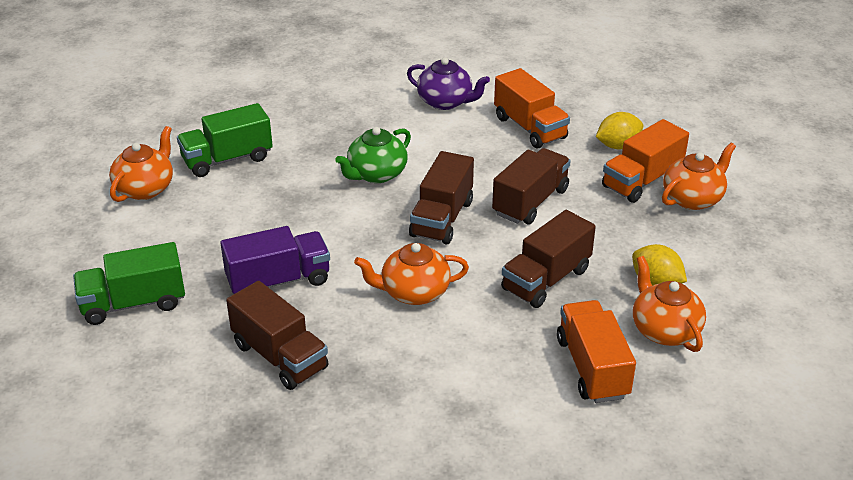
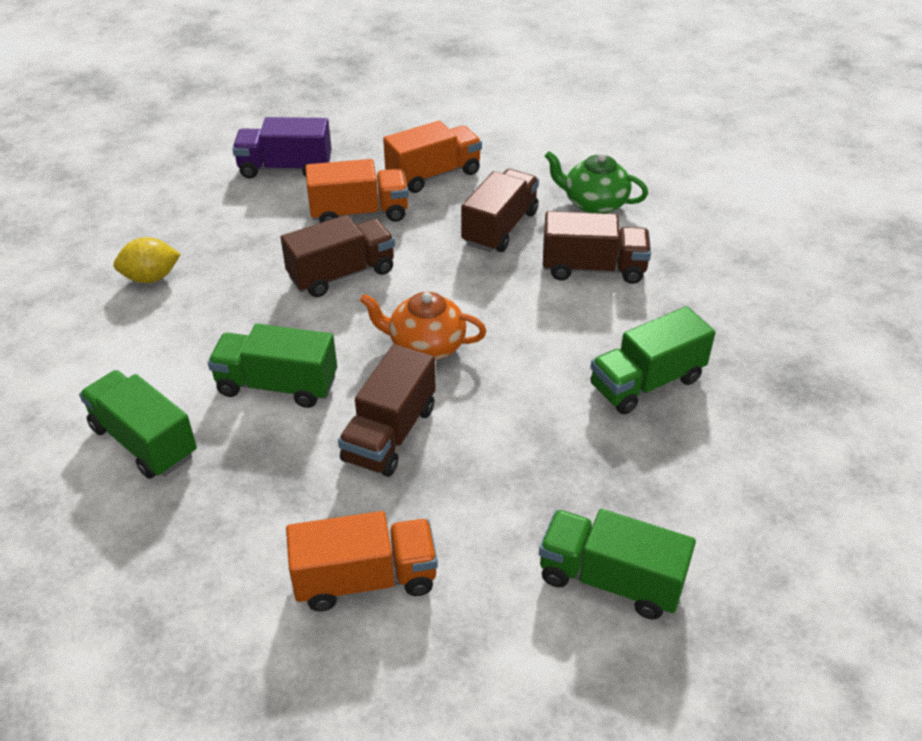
green truck: 2 -> 4
orange teapot: 4 -> 1
purple teapot: 1 -> 0
yellow lemon: 2 -> 1

